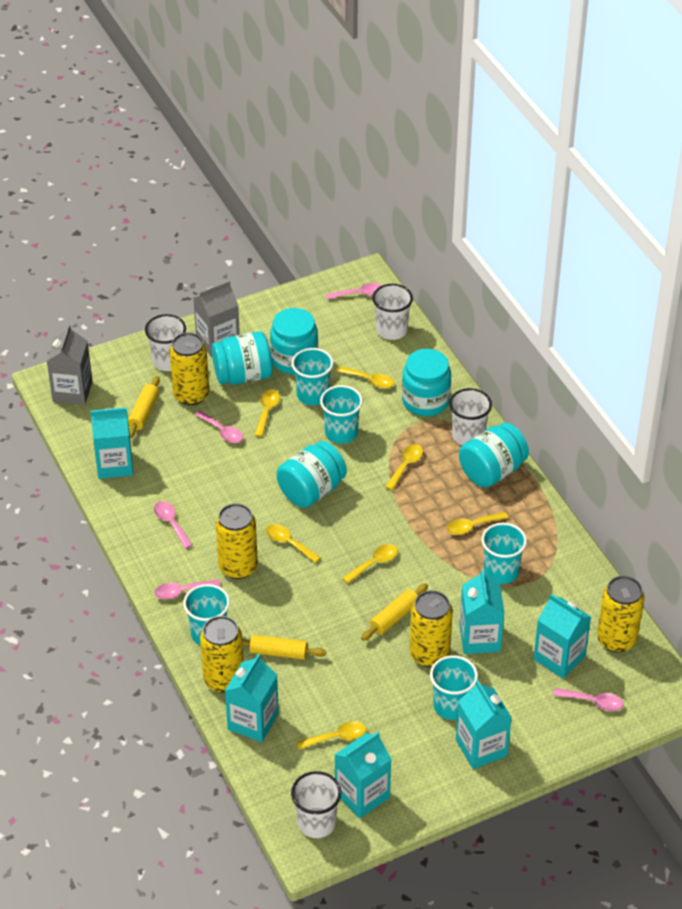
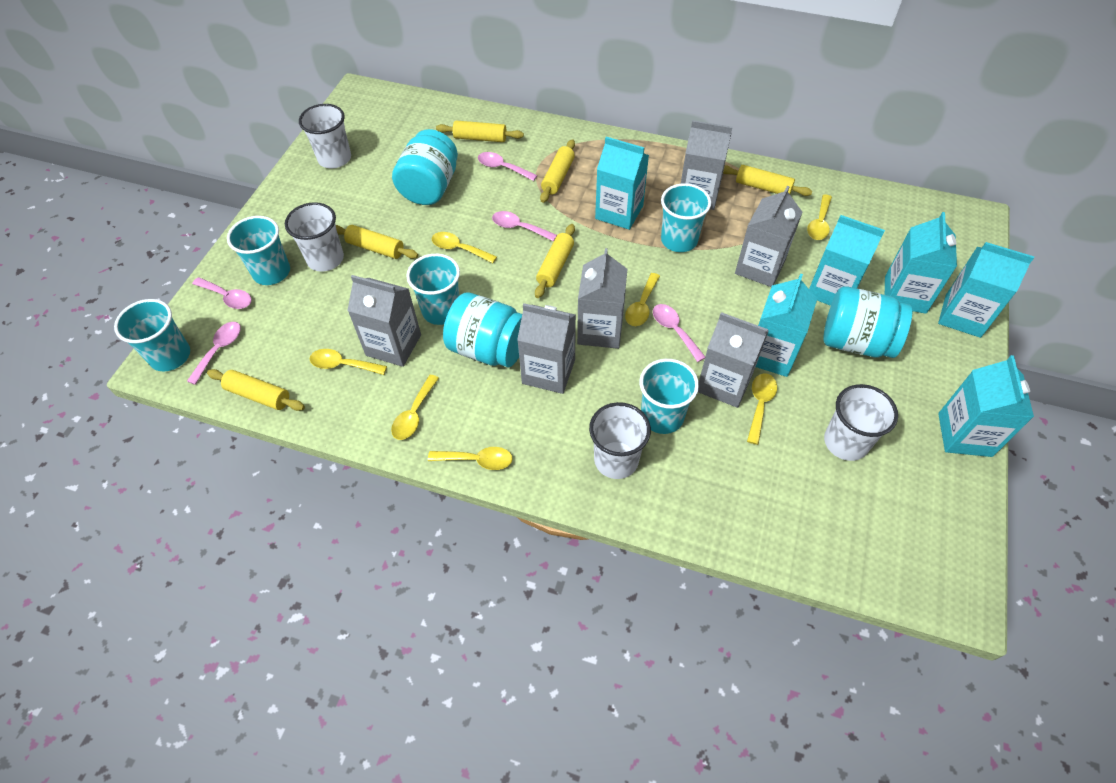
grey carton: 2 -> 6
turquoise jar: 5 -> 3
yellow can: 5 -> 0
yellow rolling pin: 3 -> 6

